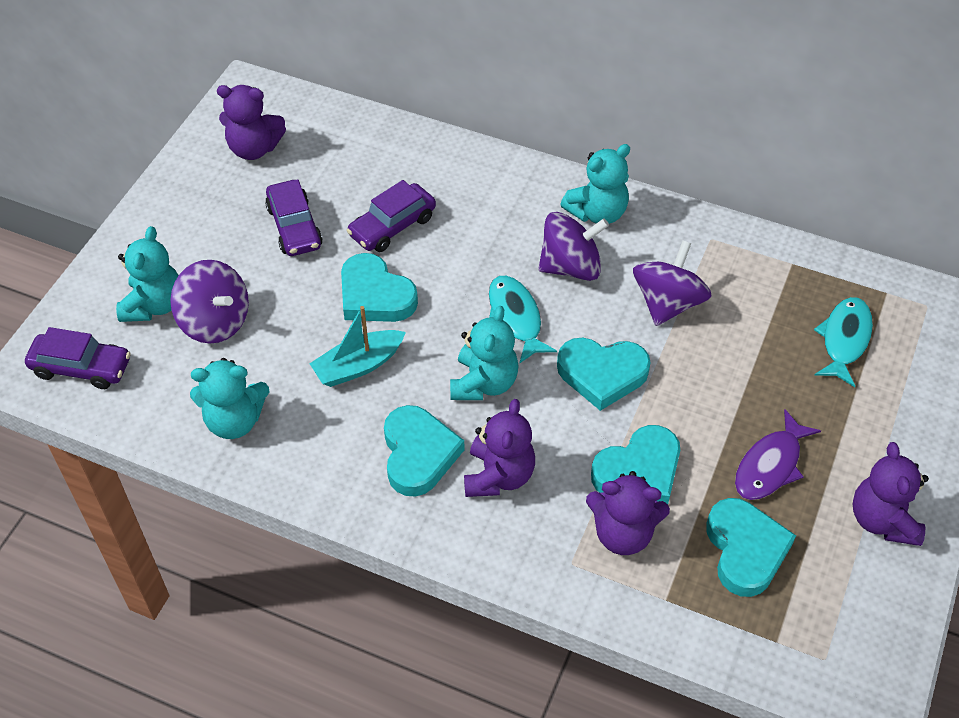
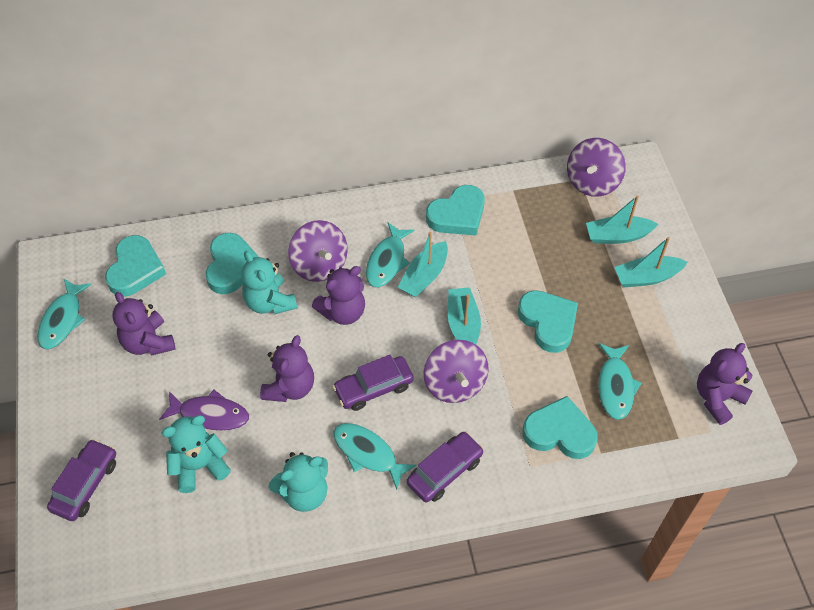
turquoise boat: 1 -> 4
turquoise fish: 2 -> 4
turquoise teddy bear: 4 -> 3

